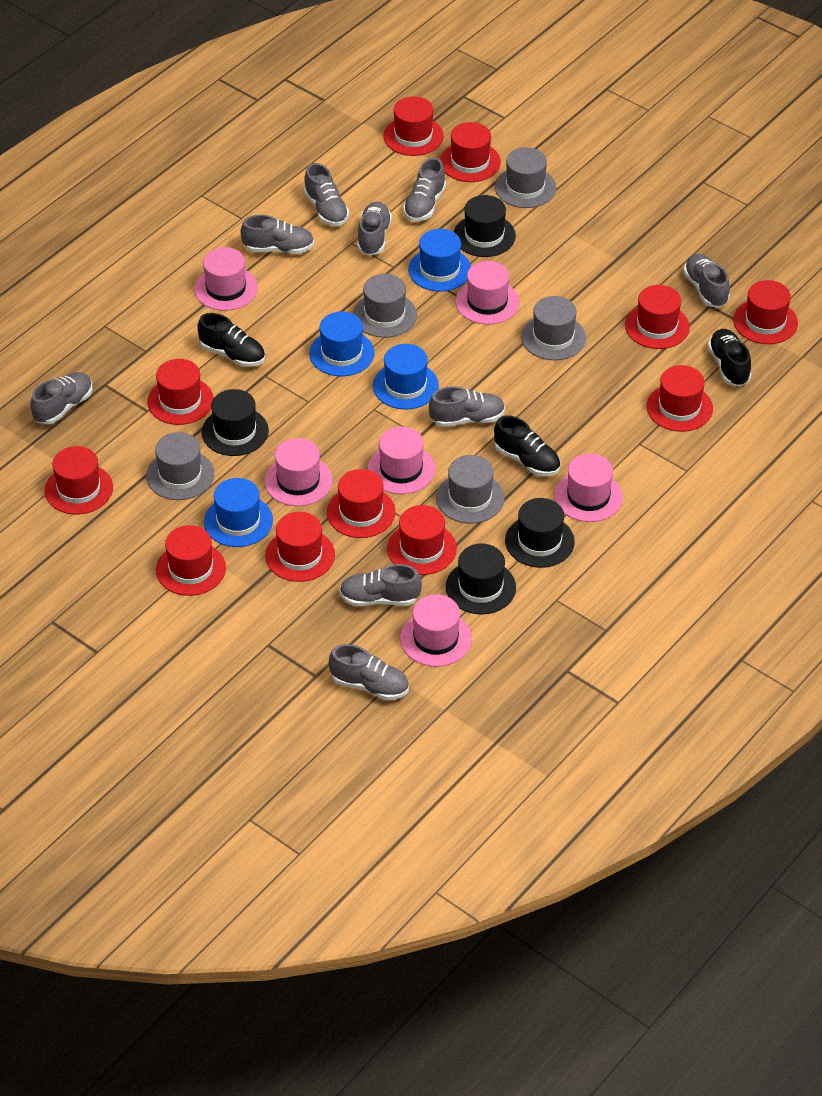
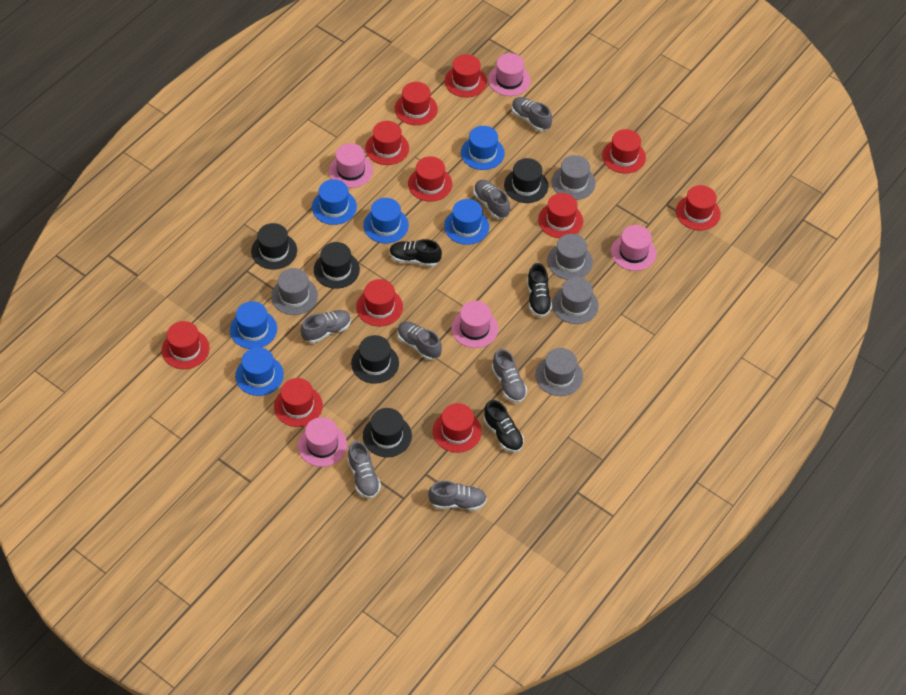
black hat: 4 -> 5
blue hat: 4 -> 6
grey shoe: 9 -> 7
pink hat: 6 -> 5

